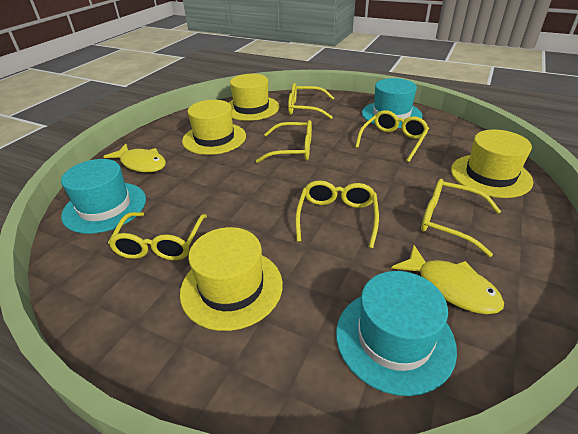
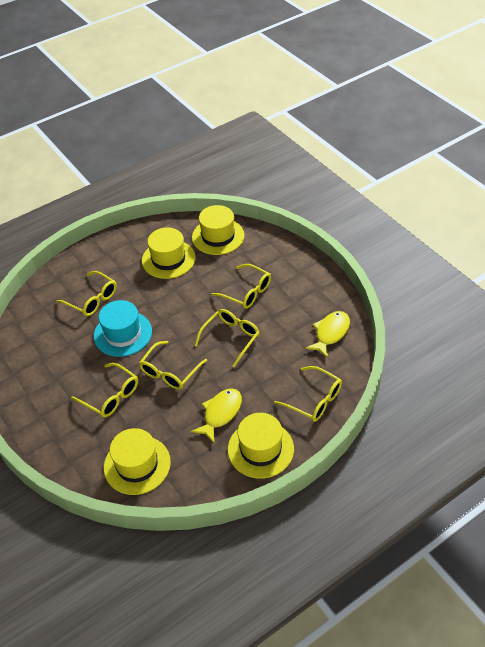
turquoise hat: 3 -> 1

